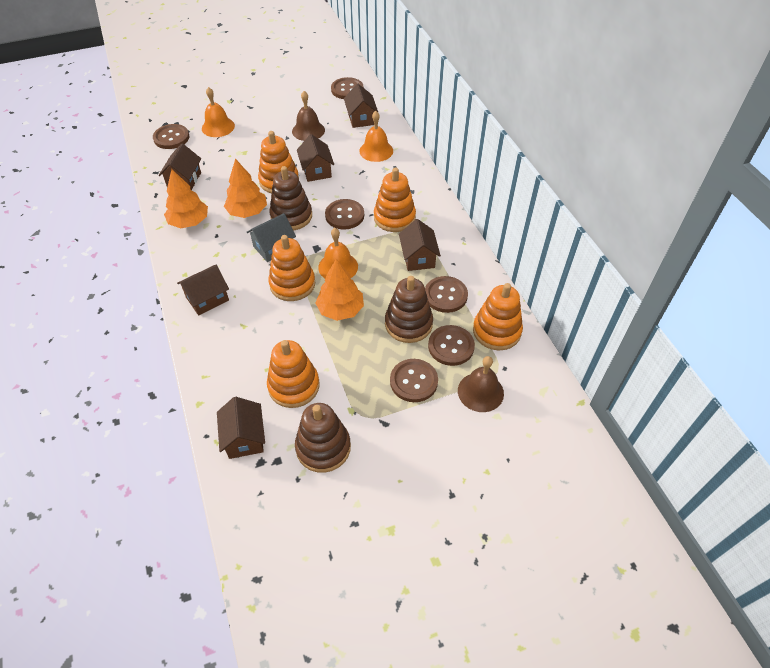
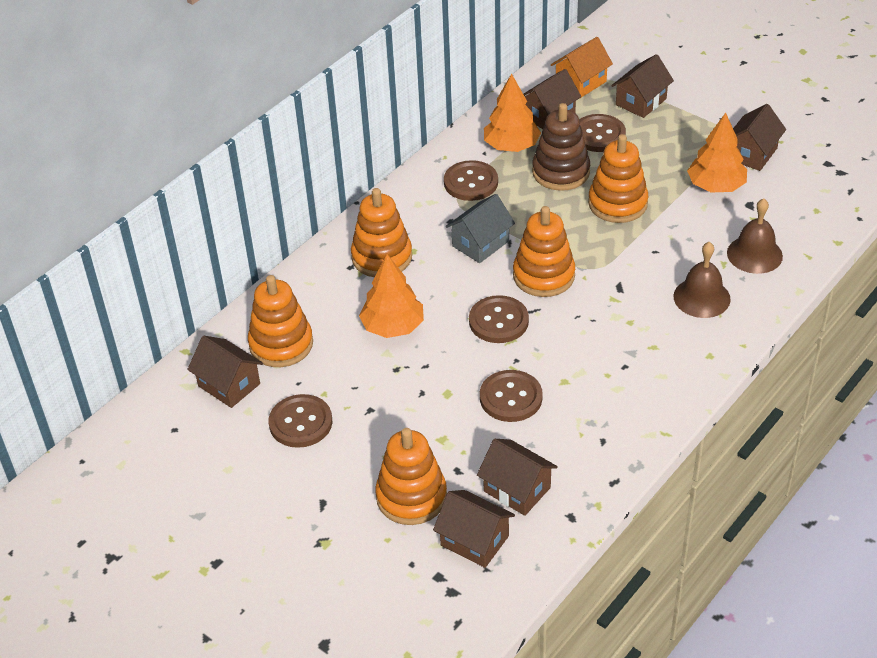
brown button: 6 -> 5
brown stacking toy: 3 -> 1
orange bell: 3 -> 0
orange house: 0 -> 1

